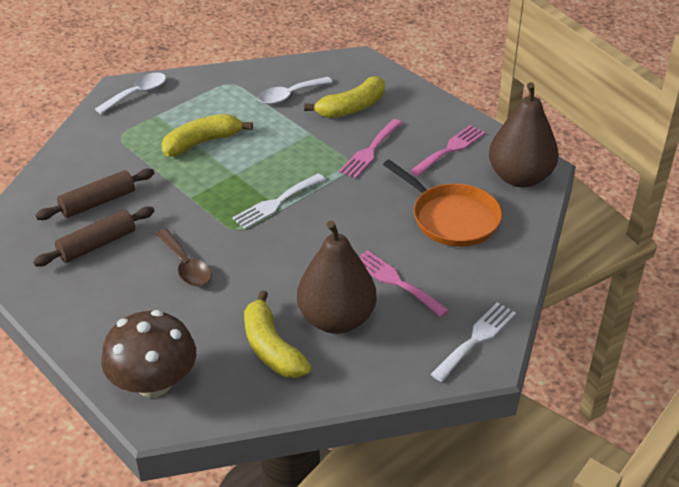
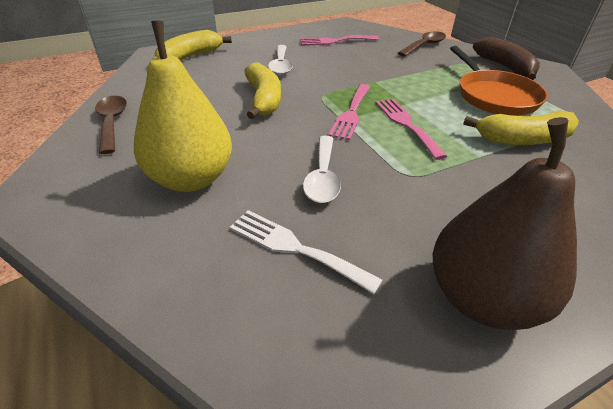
brown banana: 0 -> 1
brown mushroom: 1 -> 0
brown pear: 2 -> 1
brown rolling pin: 2 -> 0
brown spoon: 1 -> 2
white fork: 2 -> 1
yellow pear: 0 -> 1

